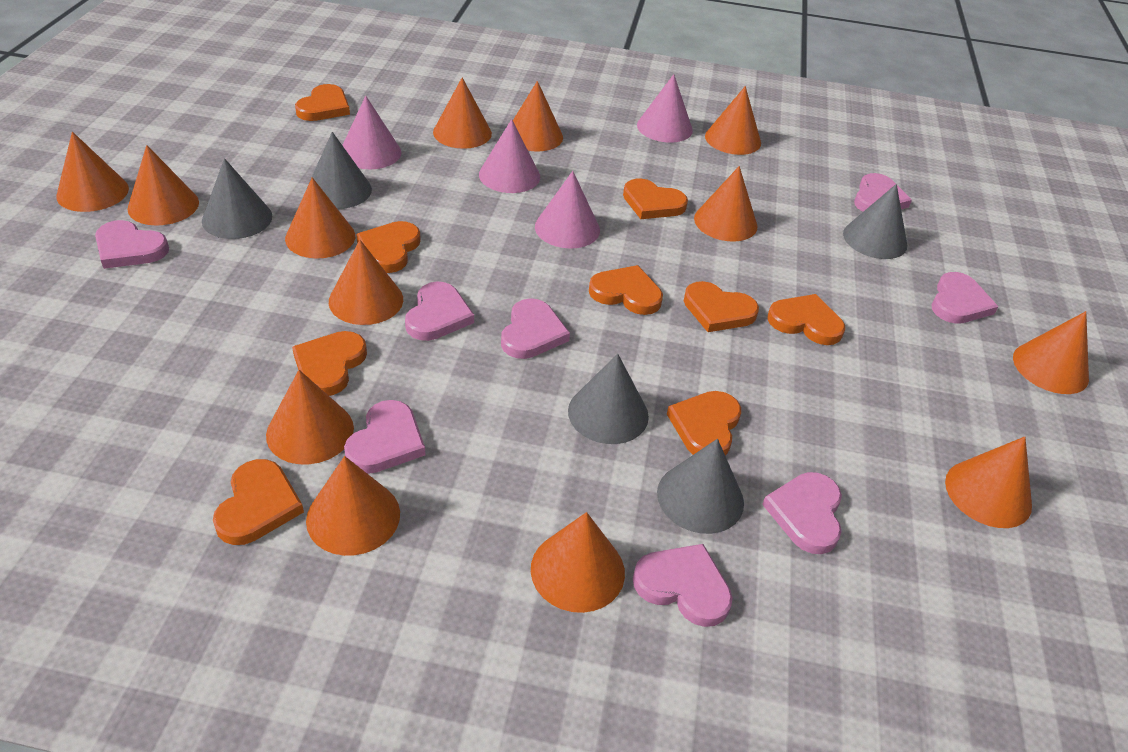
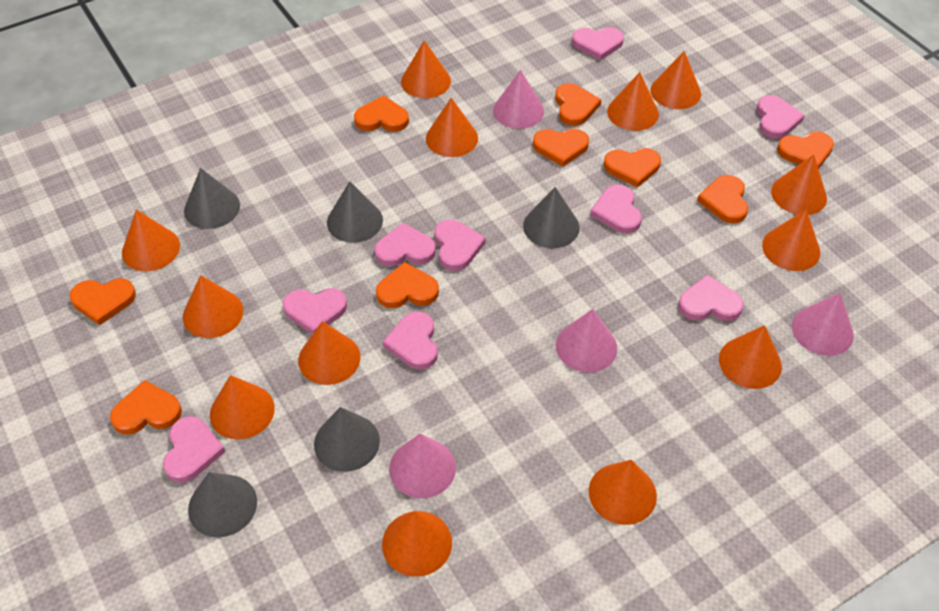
pink heart: 8 -> 9

